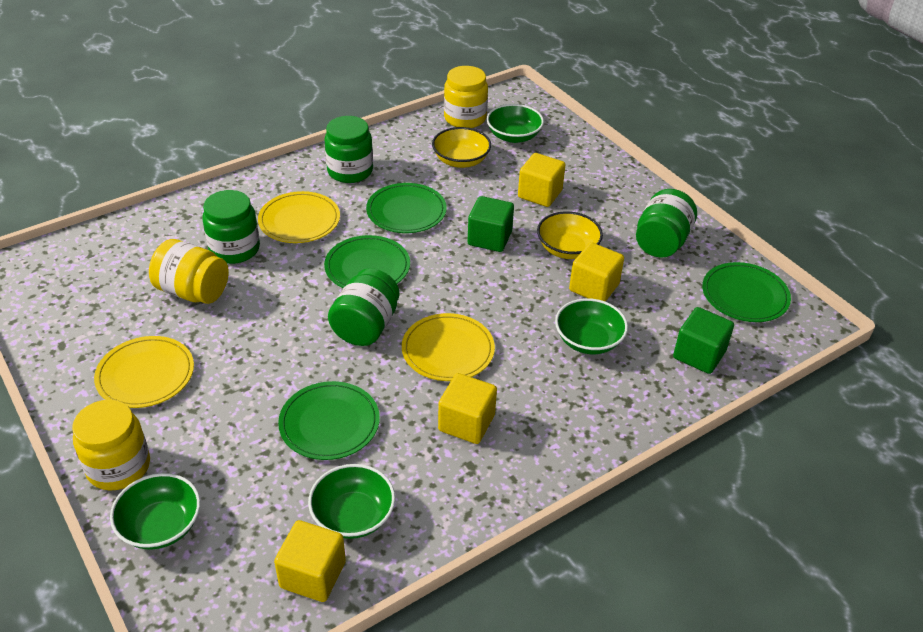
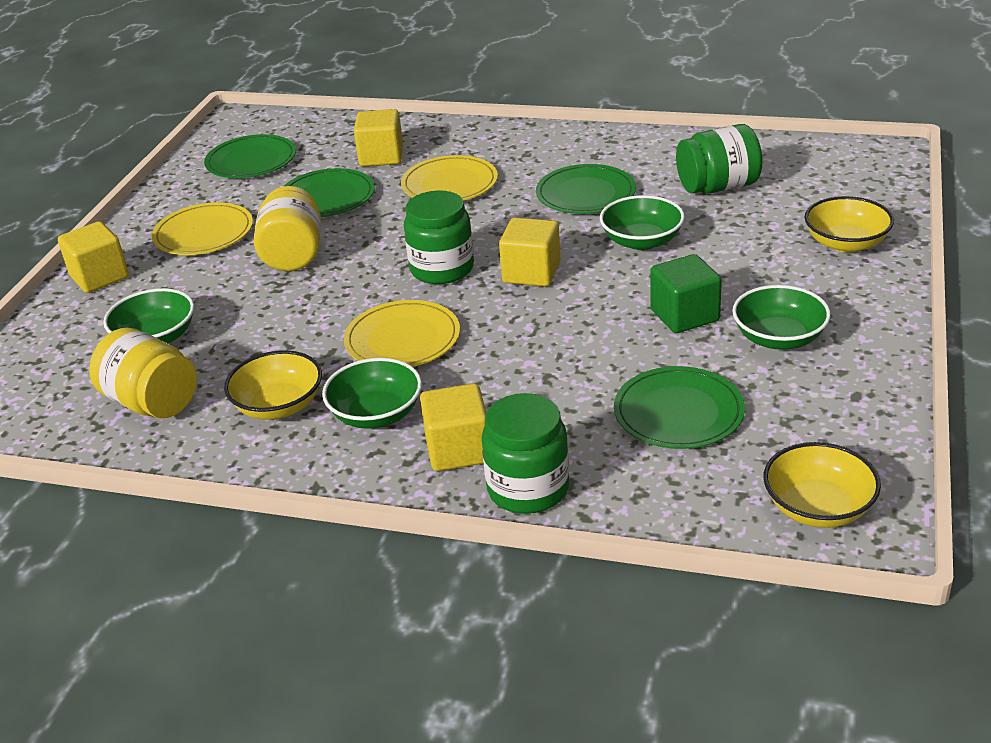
green cube: 2 -> 1
green jar: 4 -> 3
yellow bowl: 2 -> 3
yellow jar: 3 -> 2

